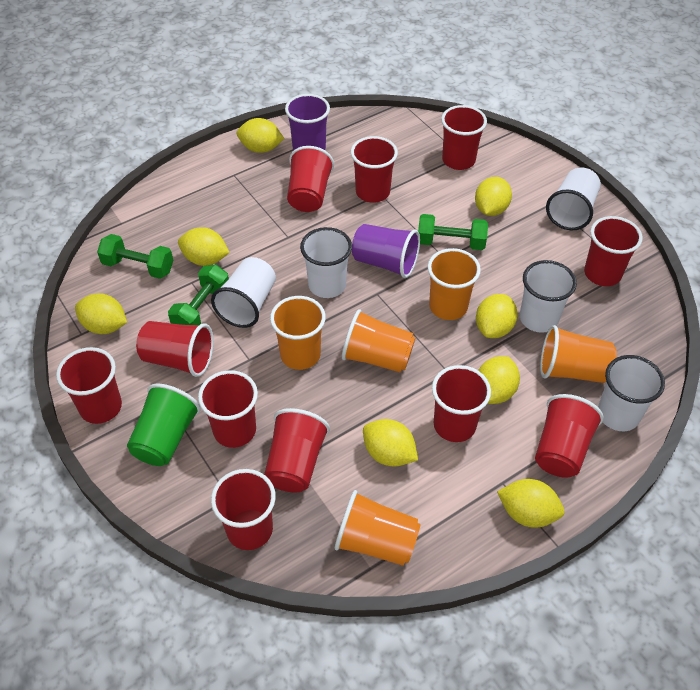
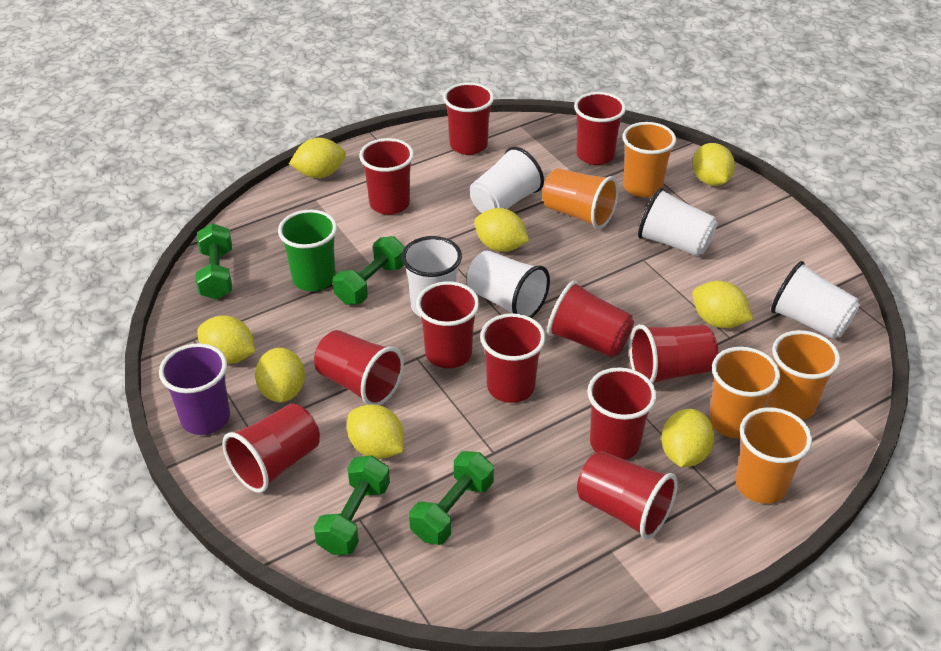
green dumbbell: 3 -> 4
purple cup: 2 -> 1

